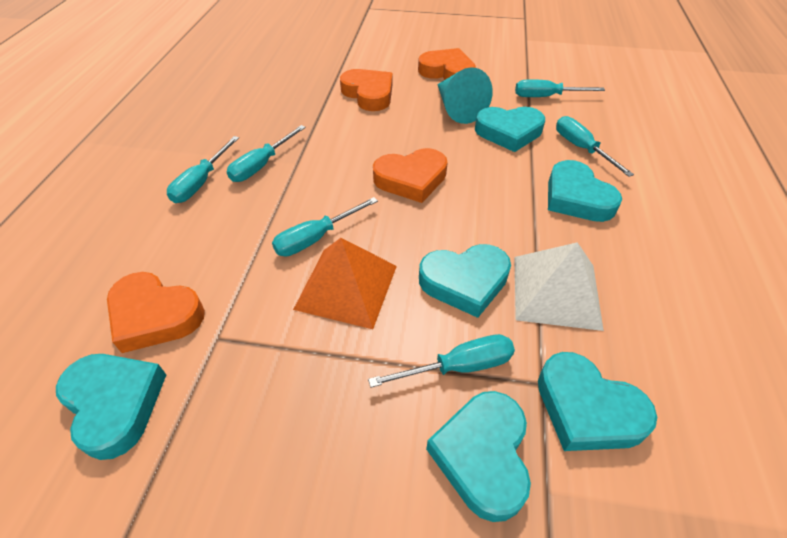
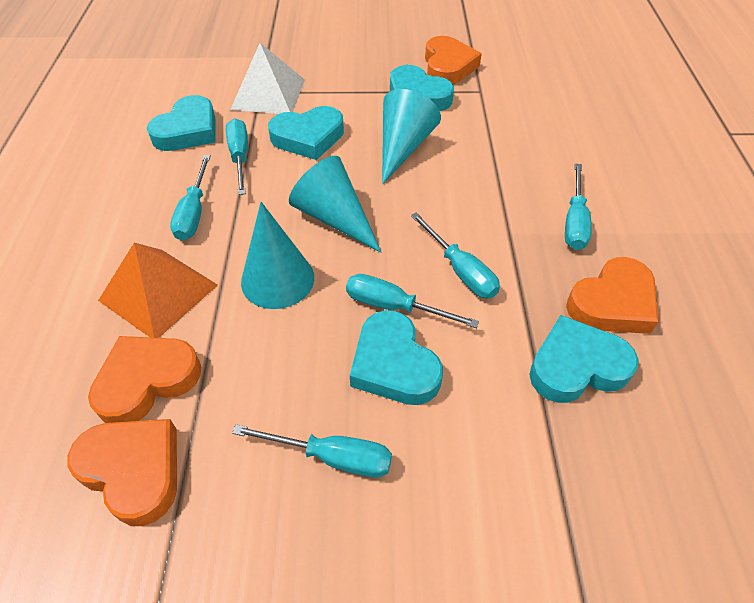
turquoise cone: 1 -> 3
turquoise heart: 6 -> 5

